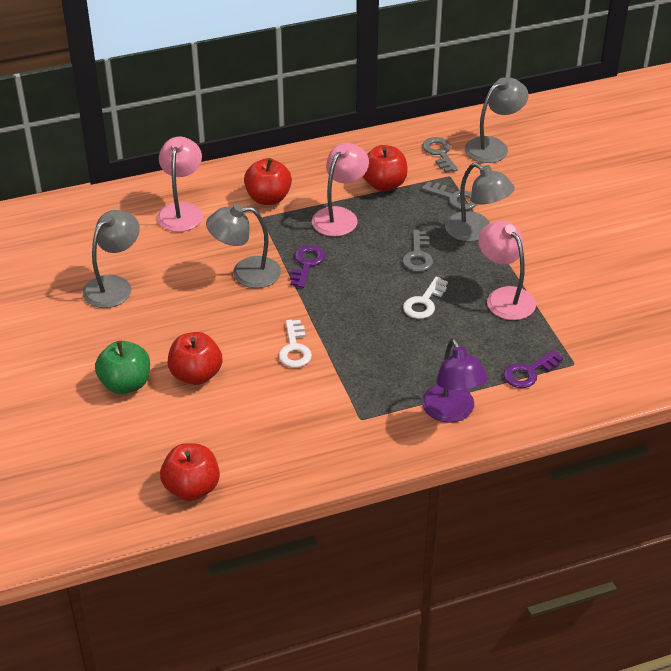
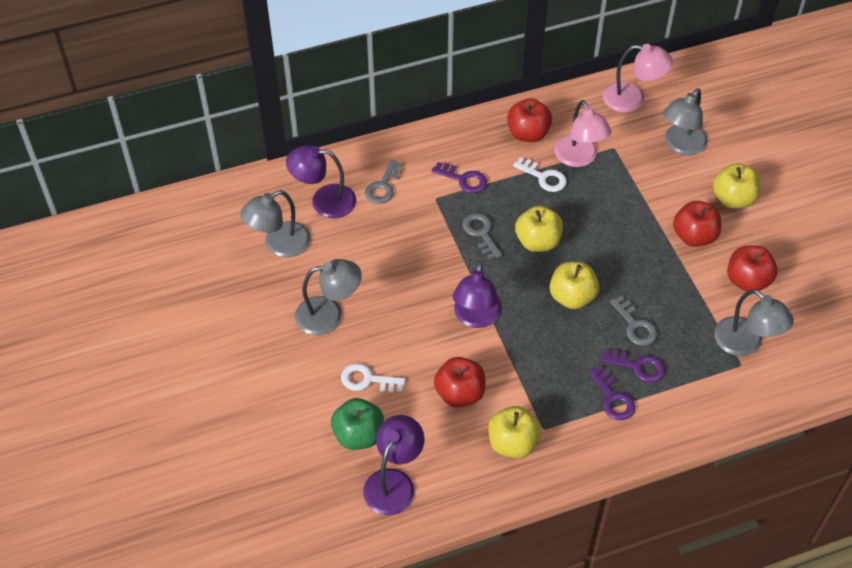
pink lamp: 3 -> 2
purple key: 2 -> 3
purple lamp: 1 -> 3
yellow apple: 0 -> 4

